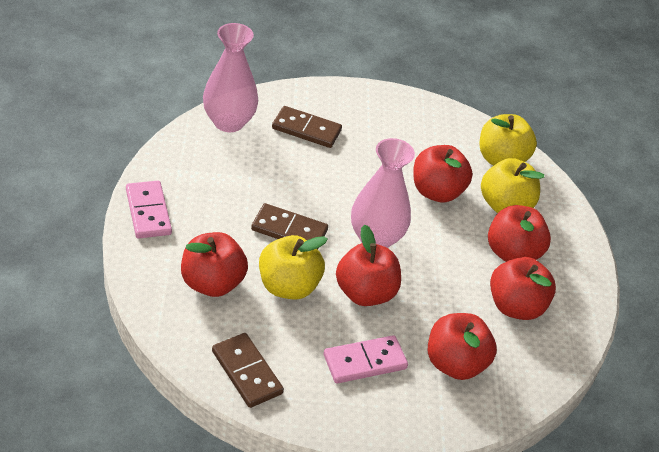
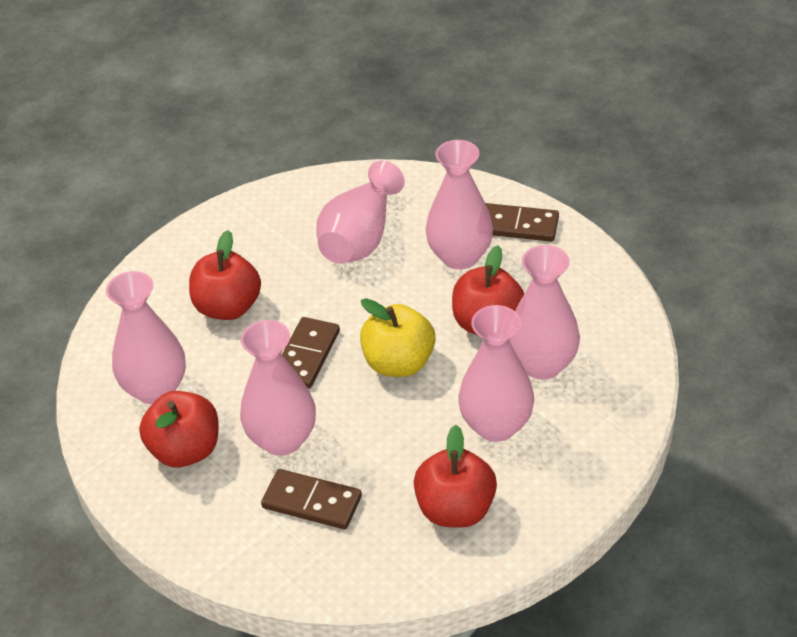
pink domino: 2 -> 0
pink vase: 2 -> 6
red apple: 6 -> 4
yellow apple: 3 -> 1

